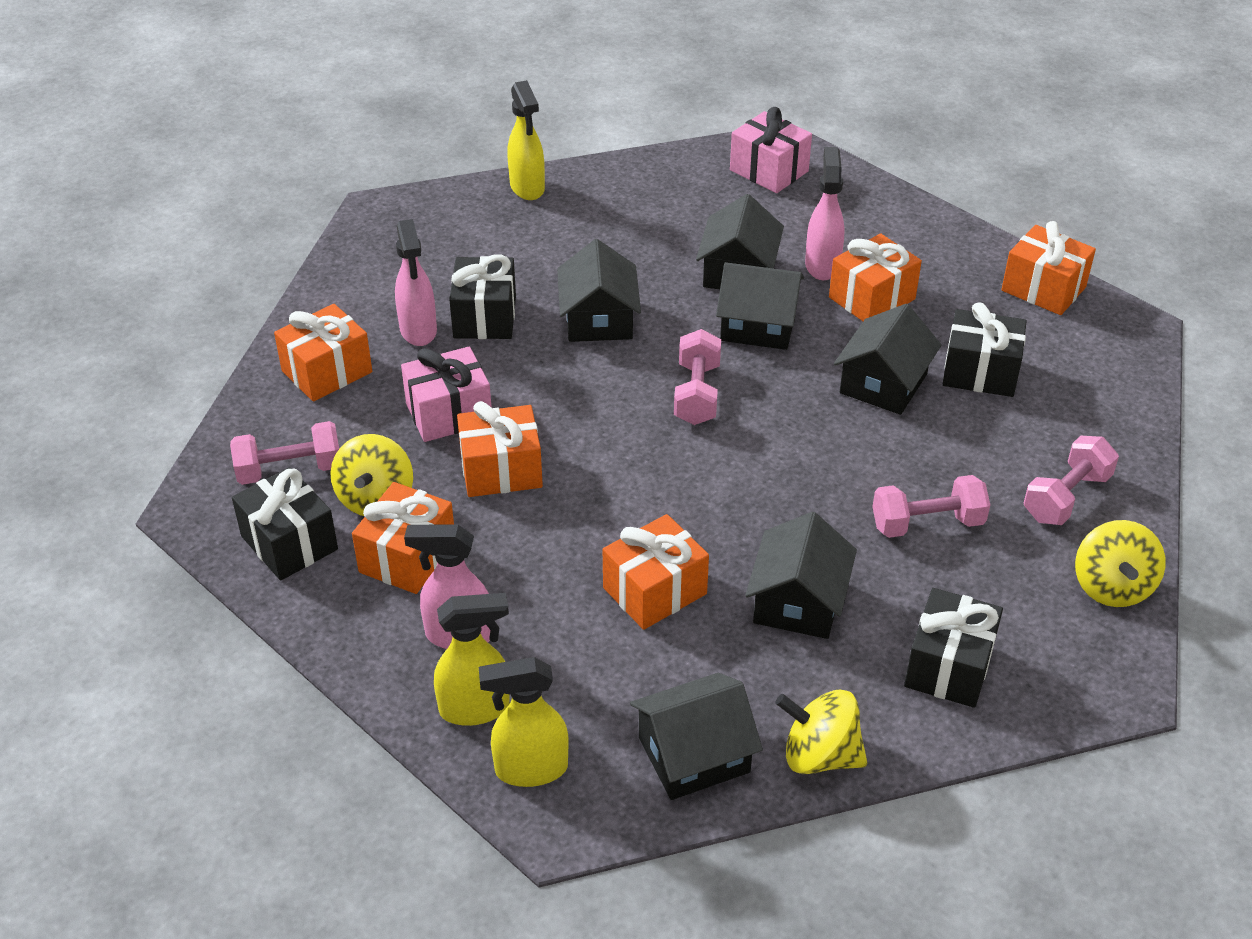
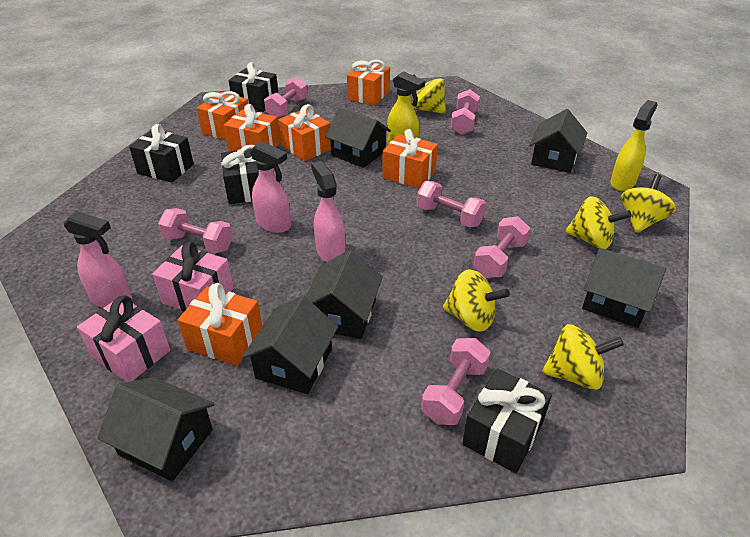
pink dumbbell: 4 -> 6
yellow spinning top: 3 -> 5
yellow spray bottle: 3 -> 2

